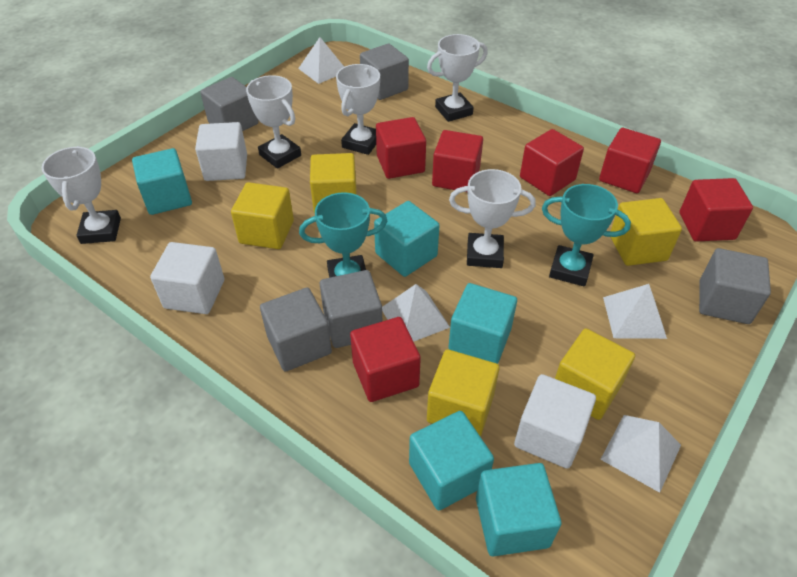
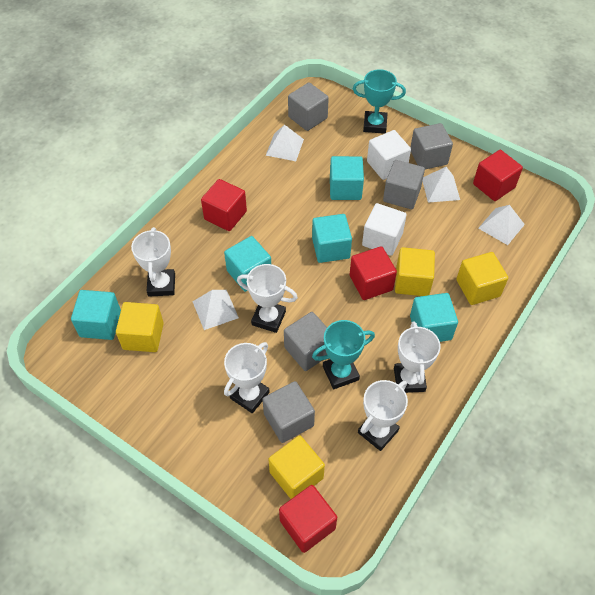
red cube: 6 -> 4
white cube: 3 -> 2
yellow cube: 5 -> 4

